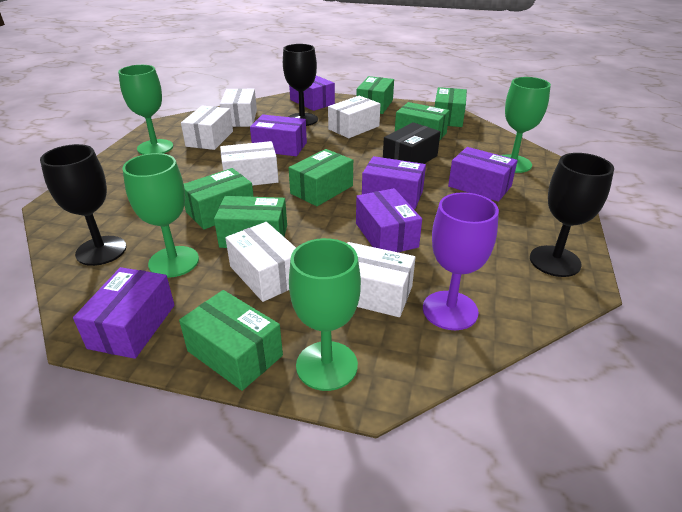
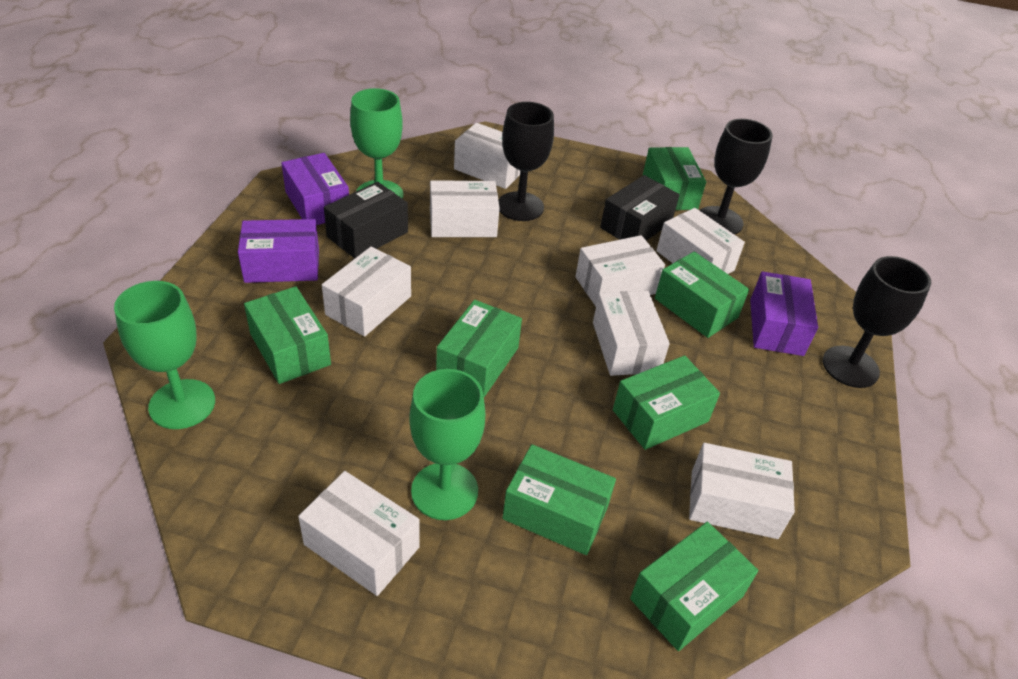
black box: 1 -> 2
green goblet: 4 -> 3
purple box: 6 -> 3
purple goblet: 1 -> 0
white box: 6 -> 8

